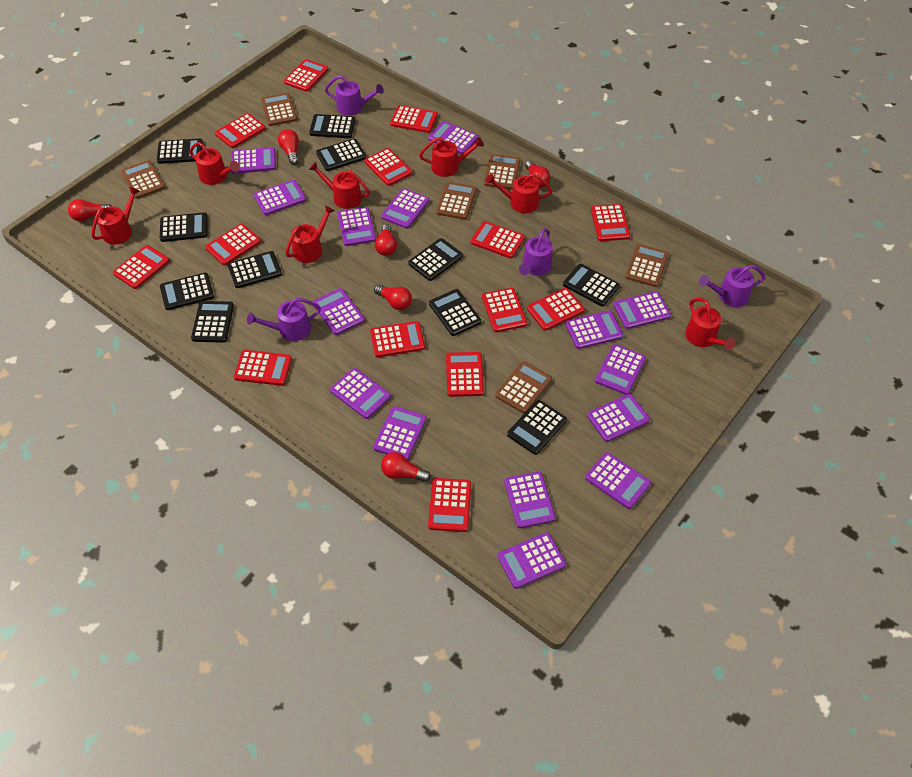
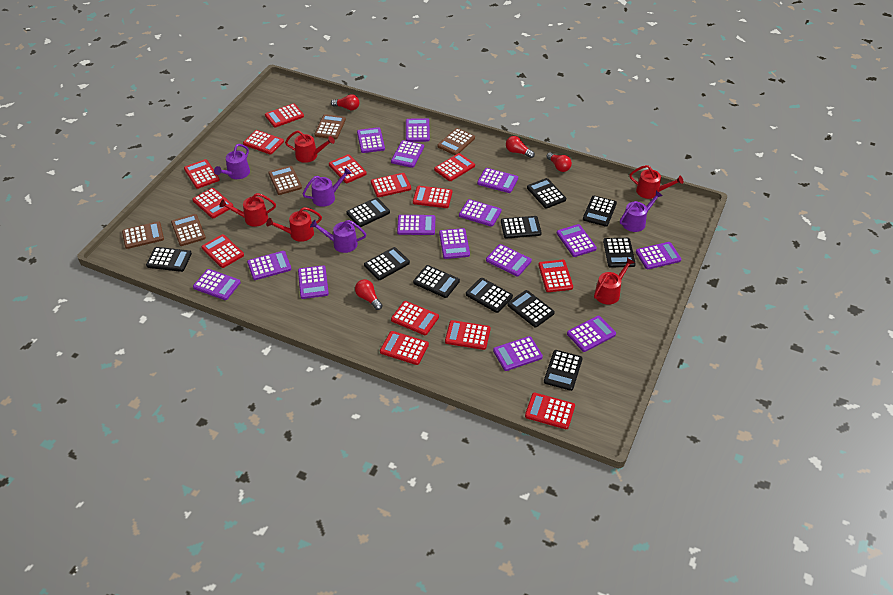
brown calculator: 6 -> 5
red light bulb: 6 -> 4
red watering can: 7 -> 5

